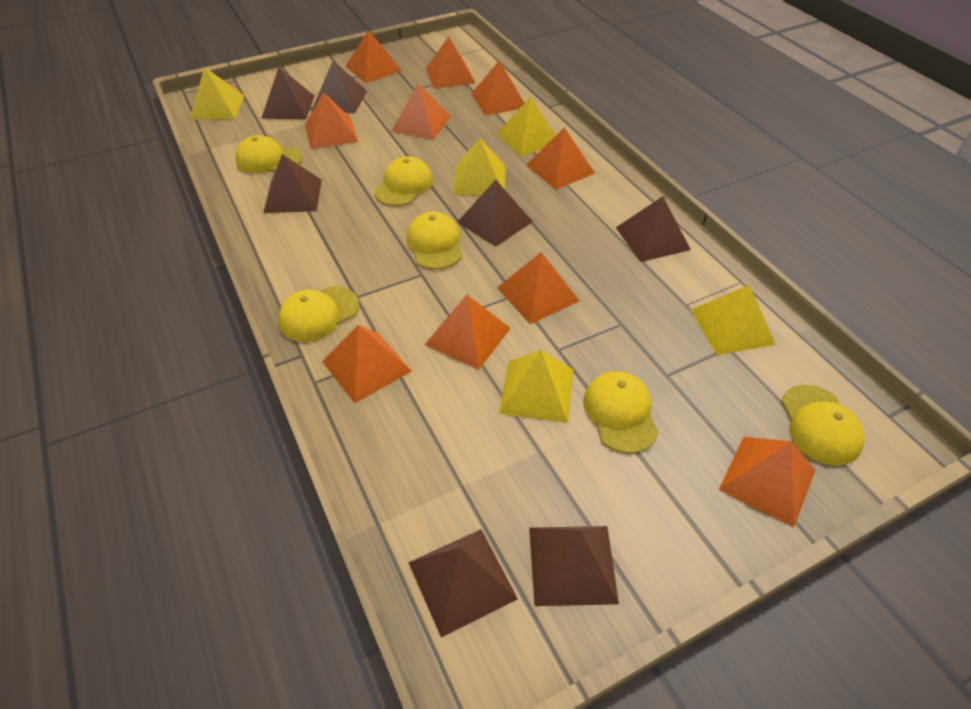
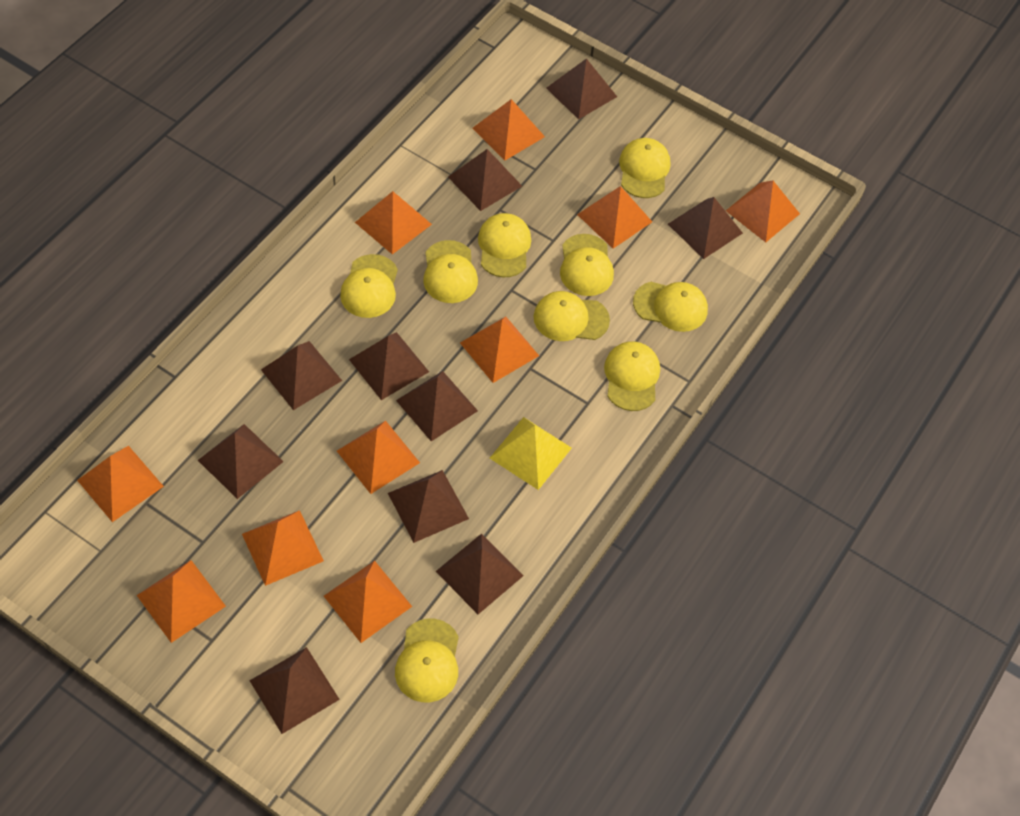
brown pyramid: 7 -> 10
yellow cap: 6 -> 9
yellow pyramid: 5 -> 1

